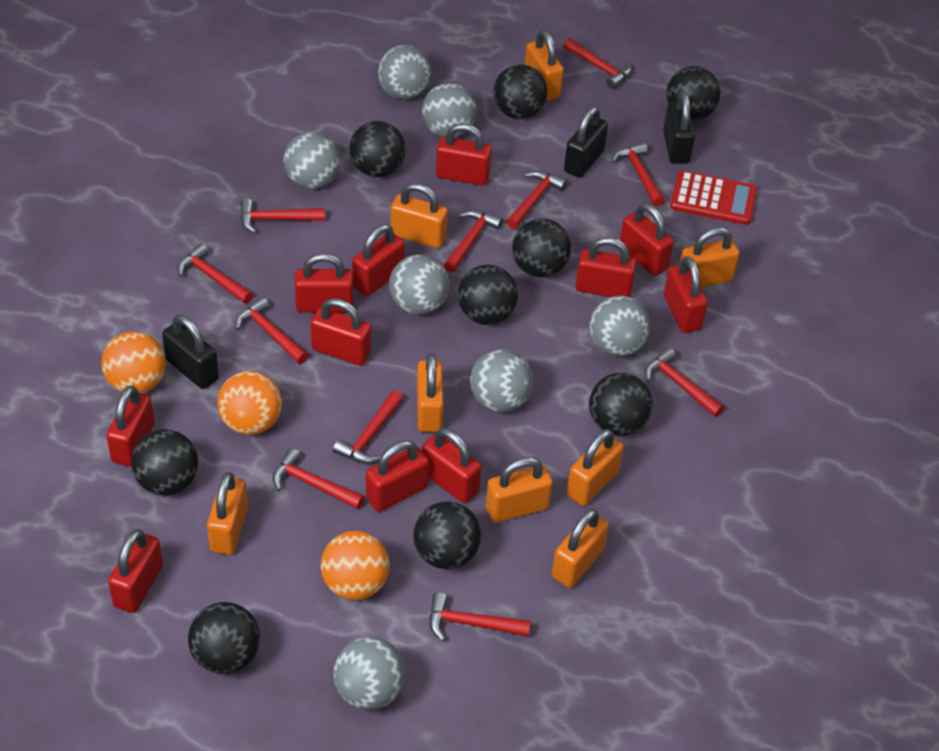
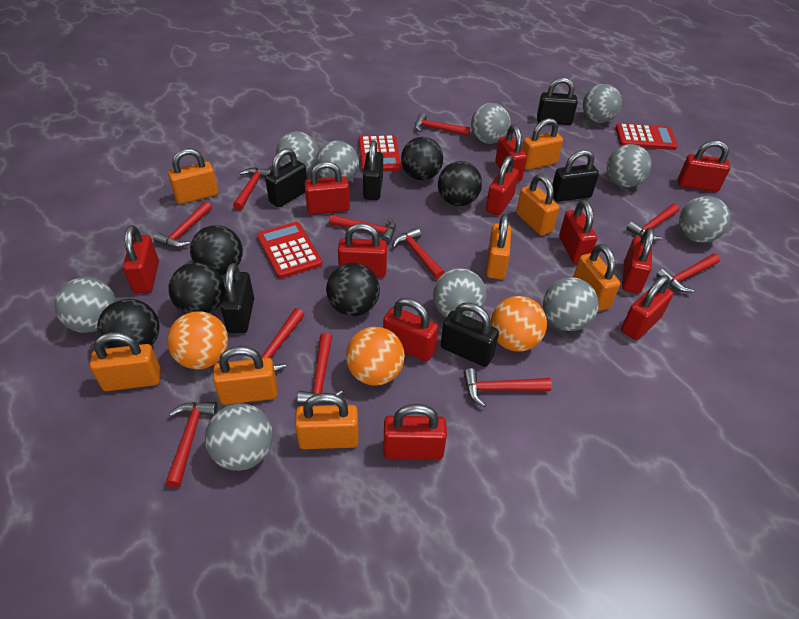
black ball: 9 -> 6
black padlock: 3 -> 6
grey ball: 7 -> 10
red calculator: 1 -> 3

